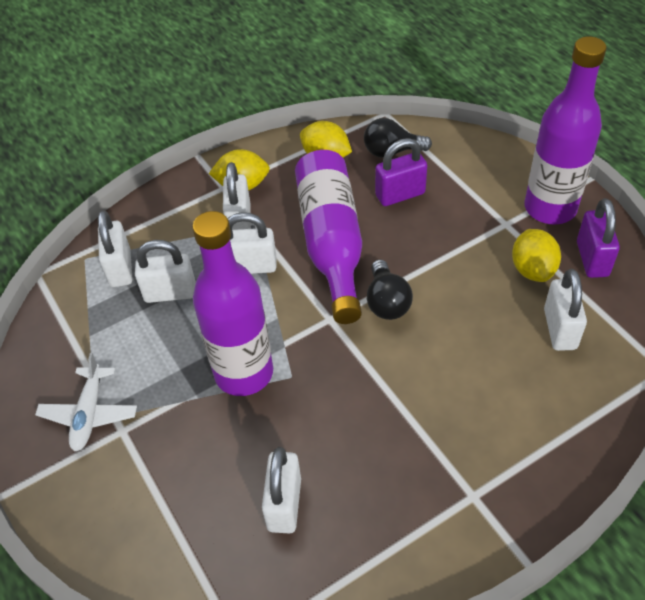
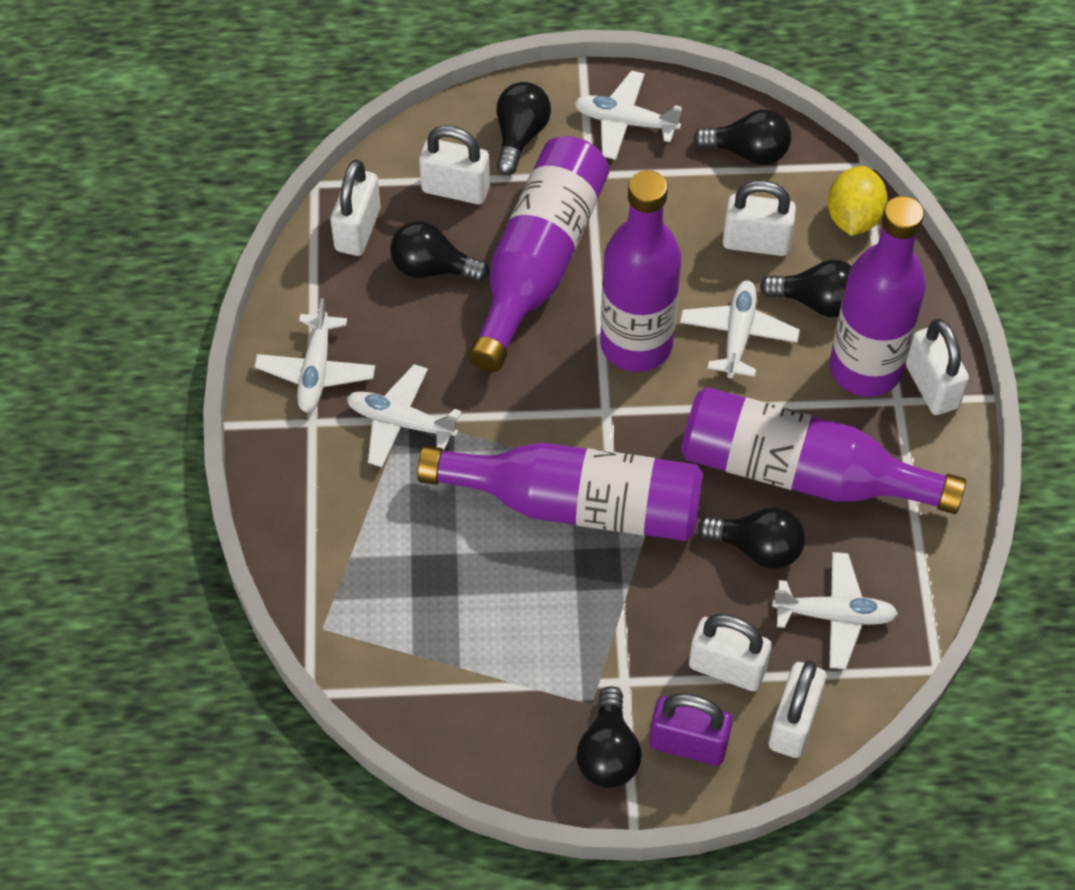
black light bulb: 2 -> 6
purple bottle: 3 -> 5
purple padlock: 2 -> 1
white plane: 1 -> 5
yellow lemon: 3 -> 1

